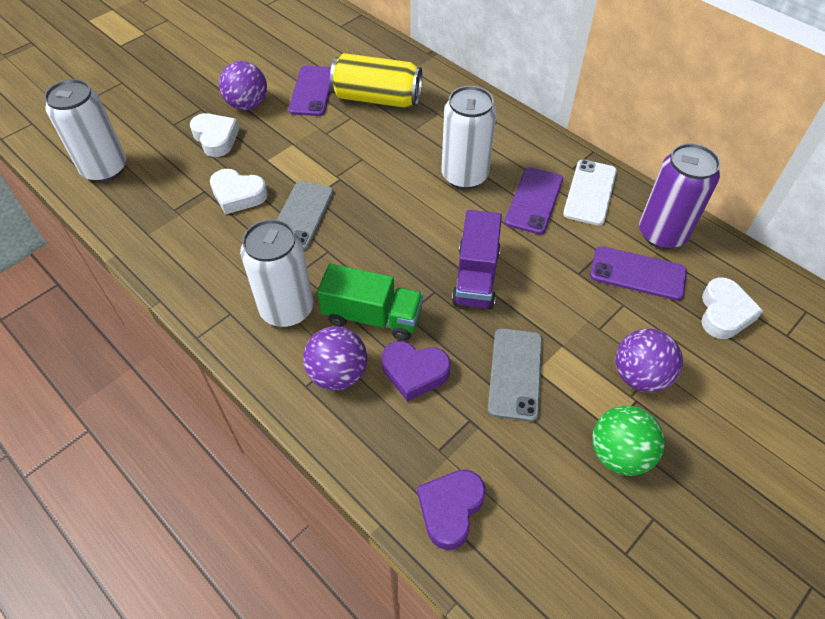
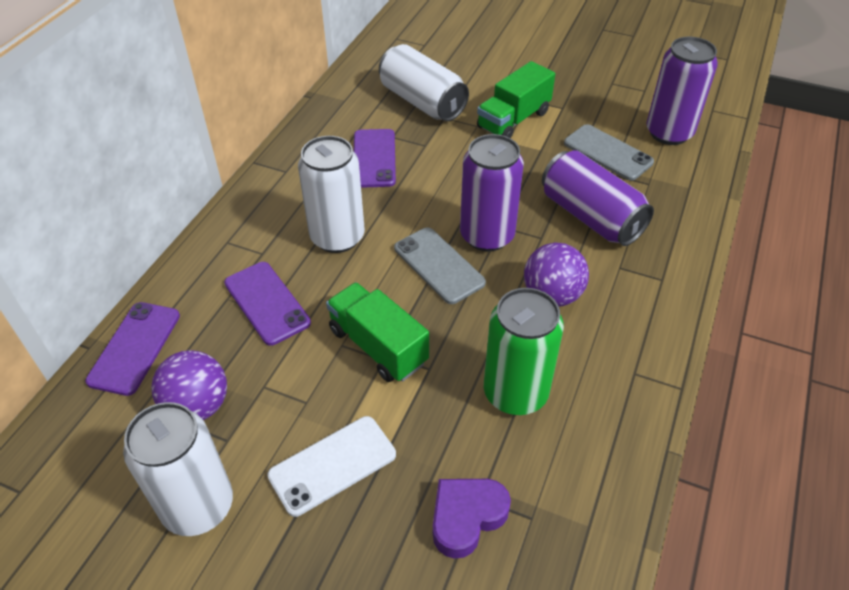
green ball: 1 -> 0
green can: 0 -> 1
green truck: 1 -> 2
purple ball: 3 -> 2
purple can: 1 -> 3
purple heart: 2 -> 1
purple truck: 1 -> 0
white heart: 3 -> 0
yellow can: 1 -> 0

